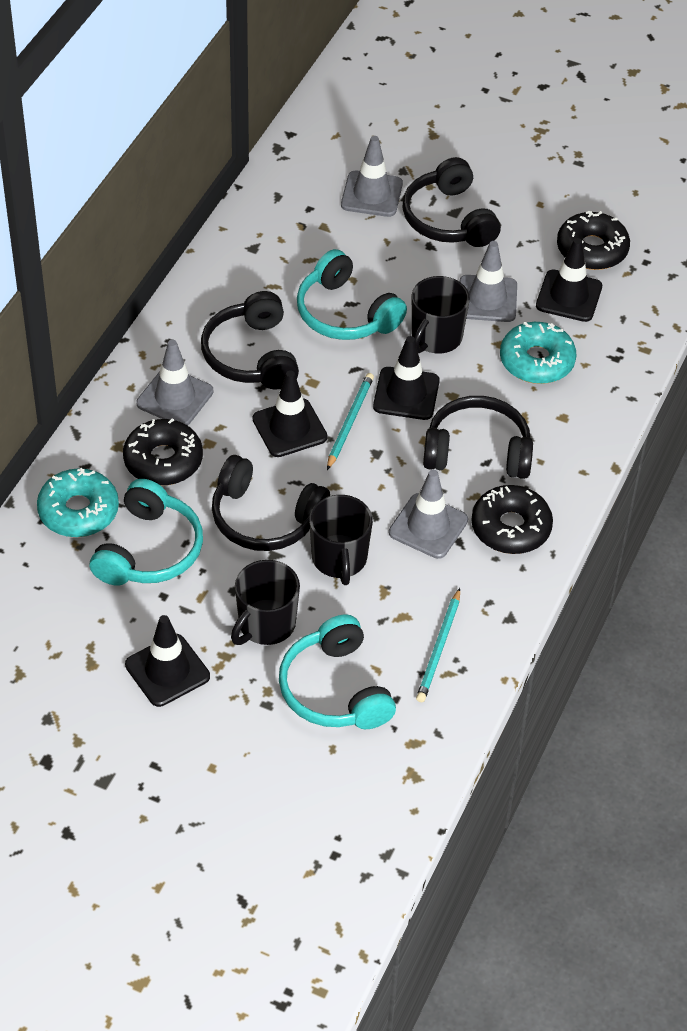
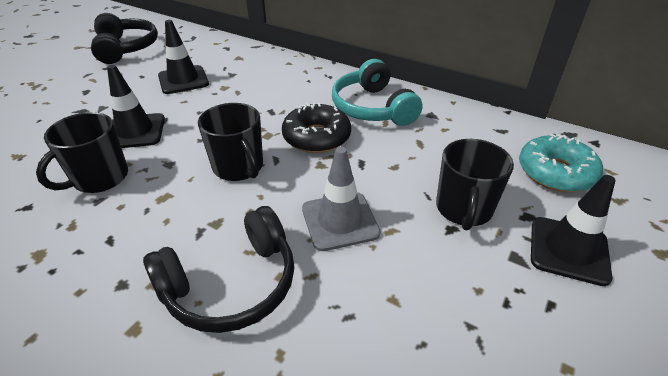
black donut: 3 -> 1
black headphones: 4 -> 2
black traffic cone: 4 -> 3
grey traffic cone: 4 -> 1
turquoise donut: 2 -> 1
turquoise headphones: 3 -> 1
turquoise pencil: 2 -> 0

